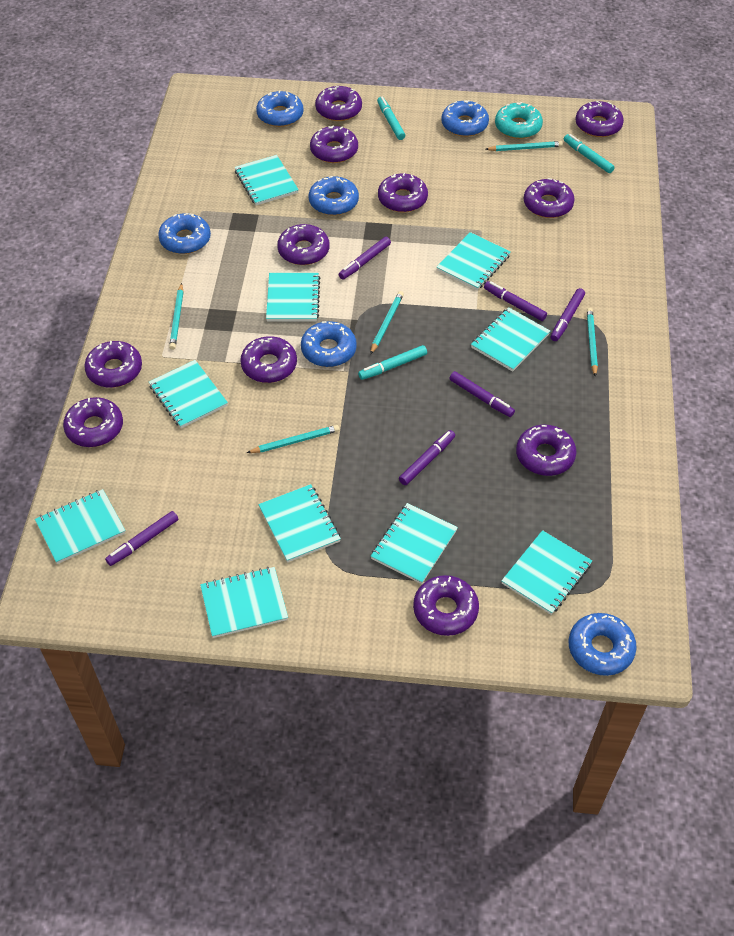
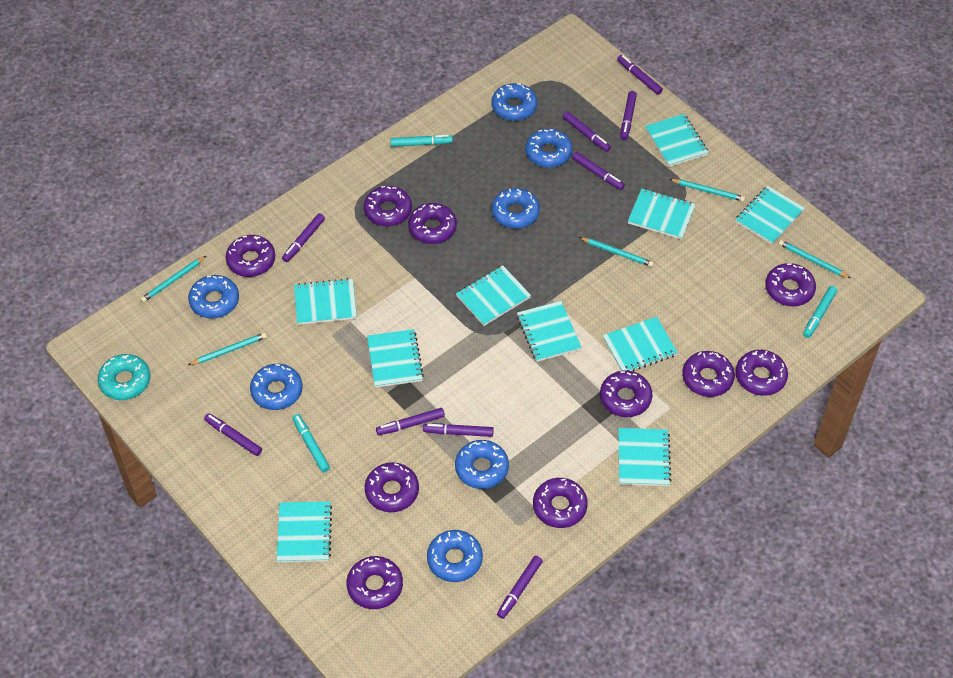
blue donut: 6 -> 7
purple donut: 11 -> 10
purple marker: 6 -> 9

